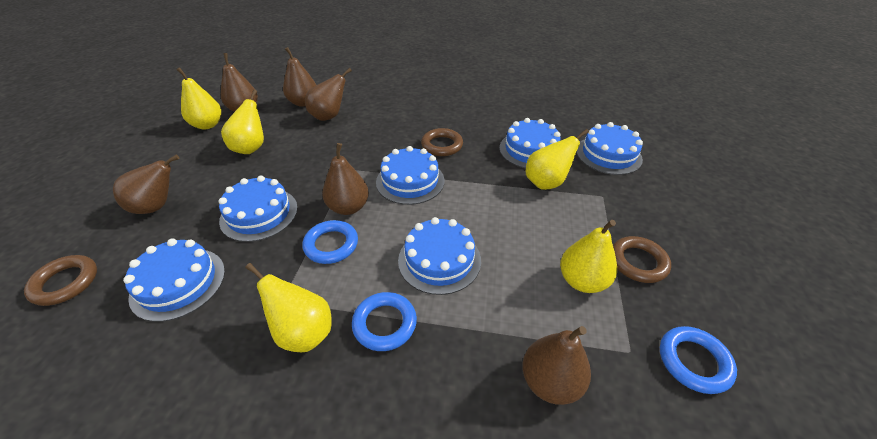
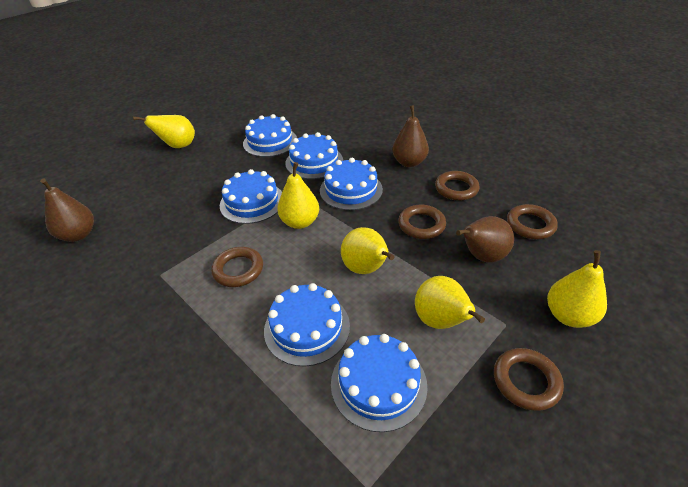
blue ring: 3 -> 0
brown pear: 6 -> 3
brown ring: 3 -> 5

